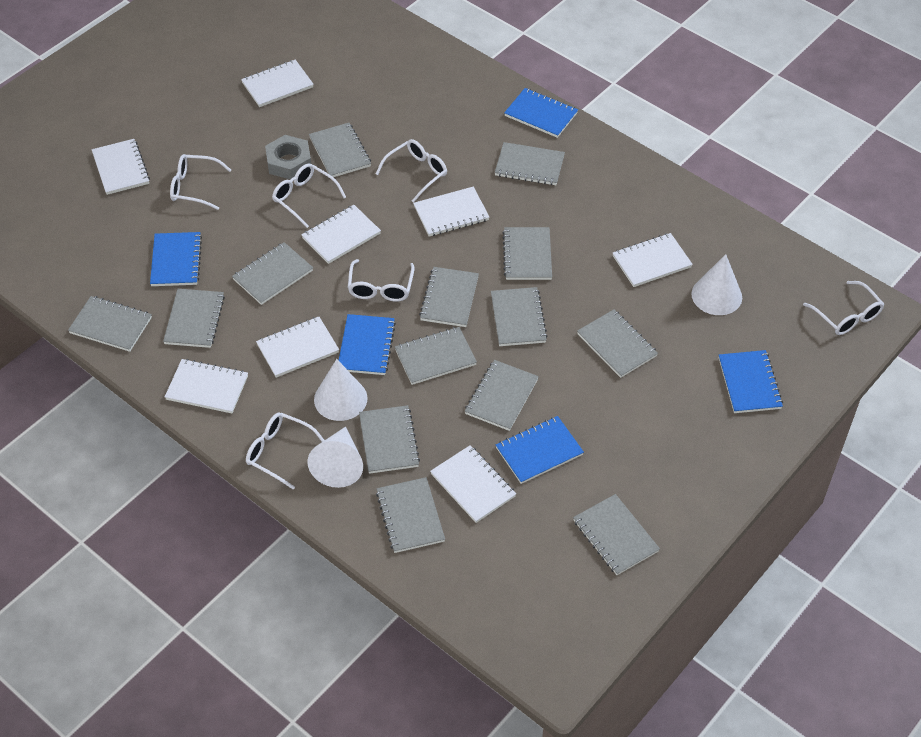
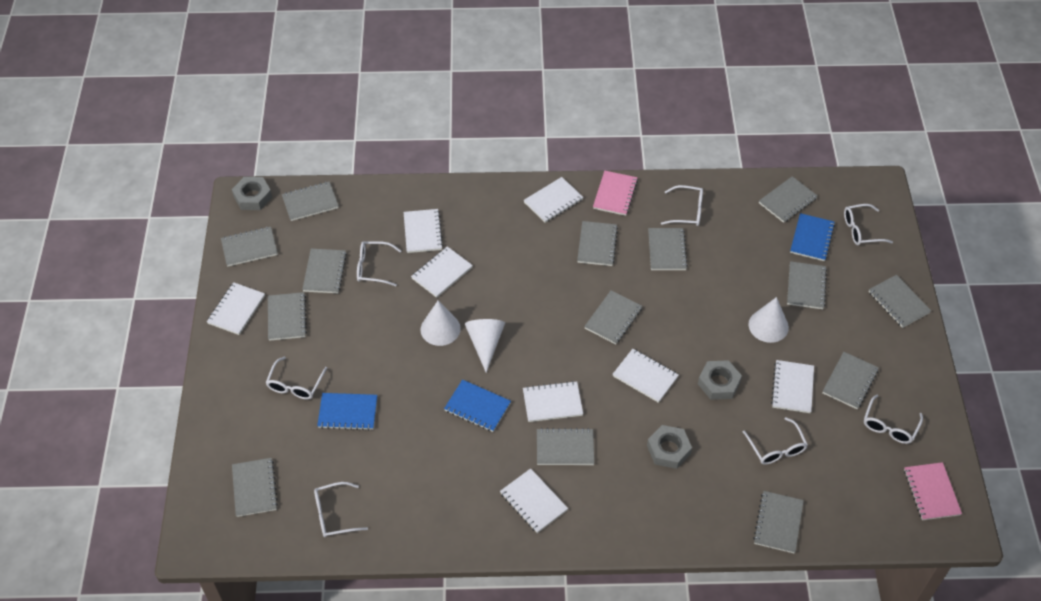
blue notebook: 5 -> 3
grey nut: 1 -> 3
pink notebook: 0 -> 2
white glasses: 6 -> 7

